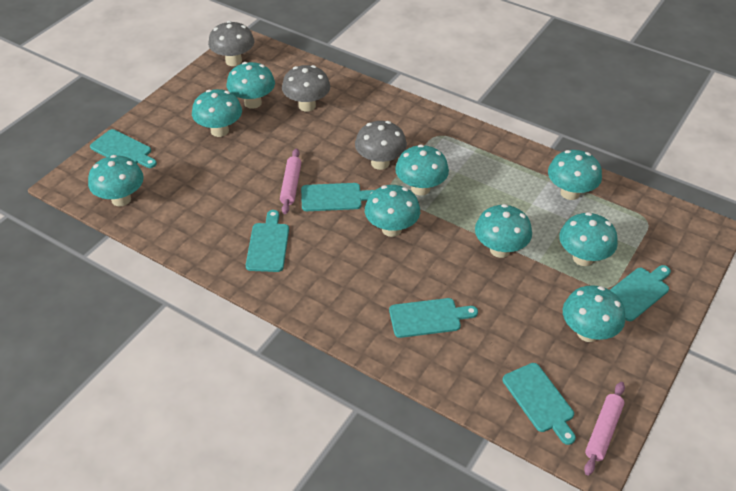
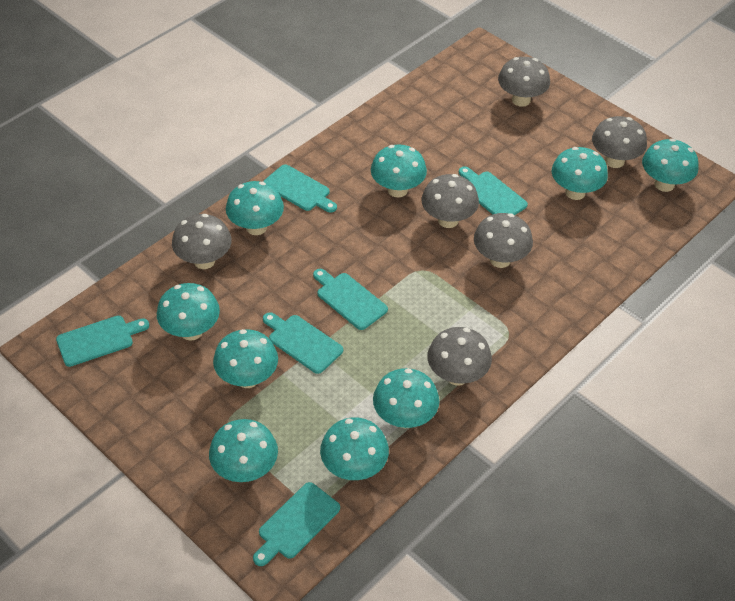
grey mushroom: 3 -> 6
pink rolling pin: 2 -> 0

